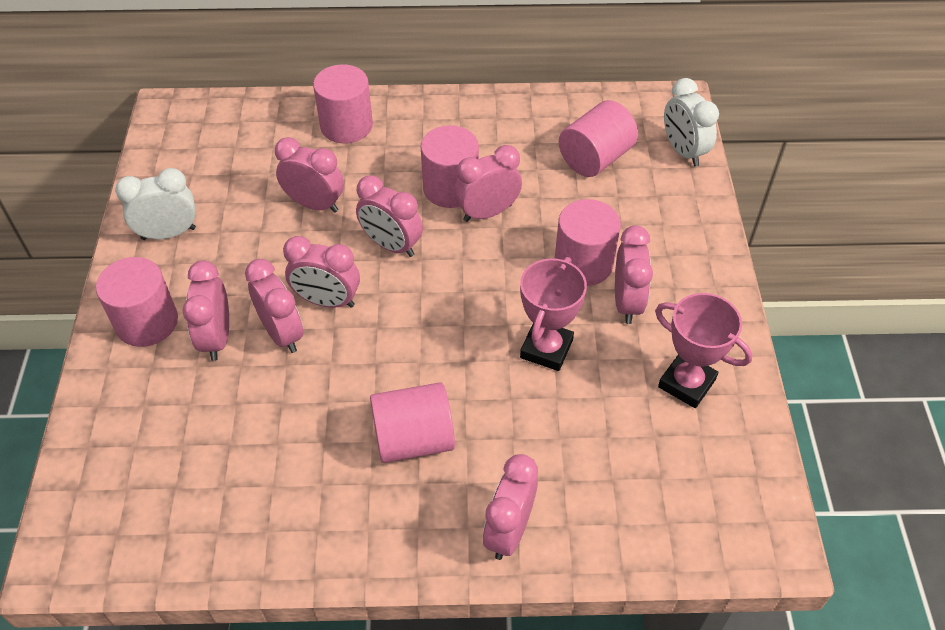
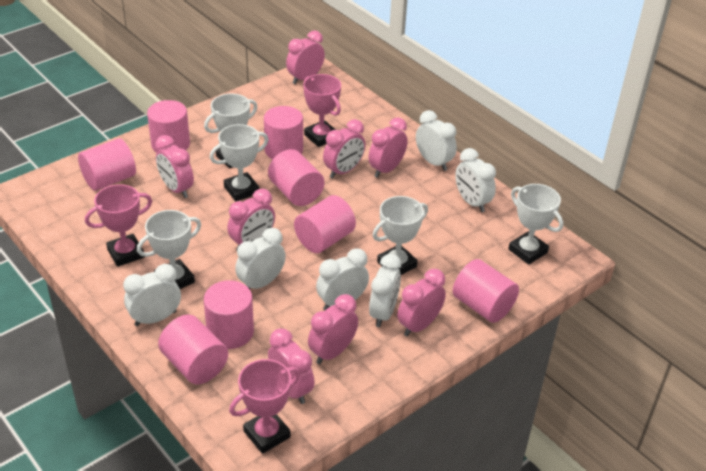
pink cylinder: 6 -> 8
pink trophy: 2 -> 3
white clock: 2 -> 6
white trophy: 0 -> 5

